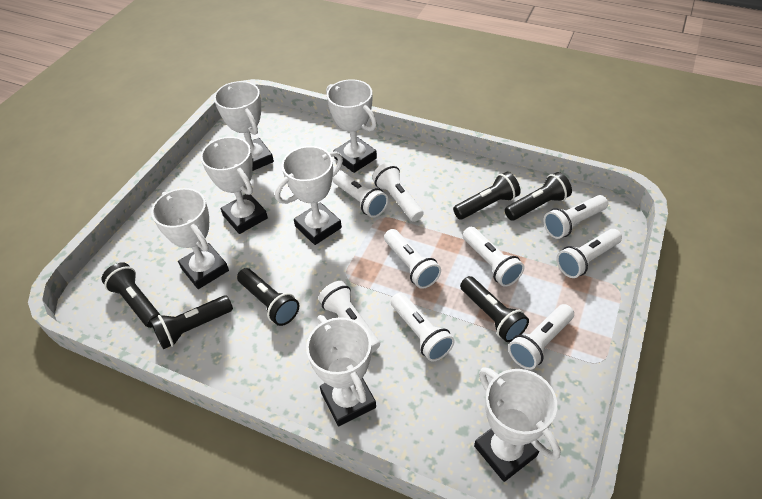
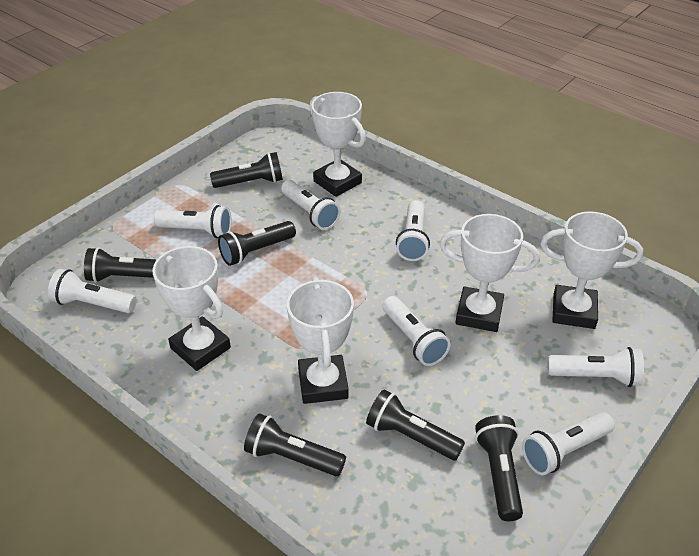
white flashlight: 9 -> 7
white trophy: 7 -> 5

